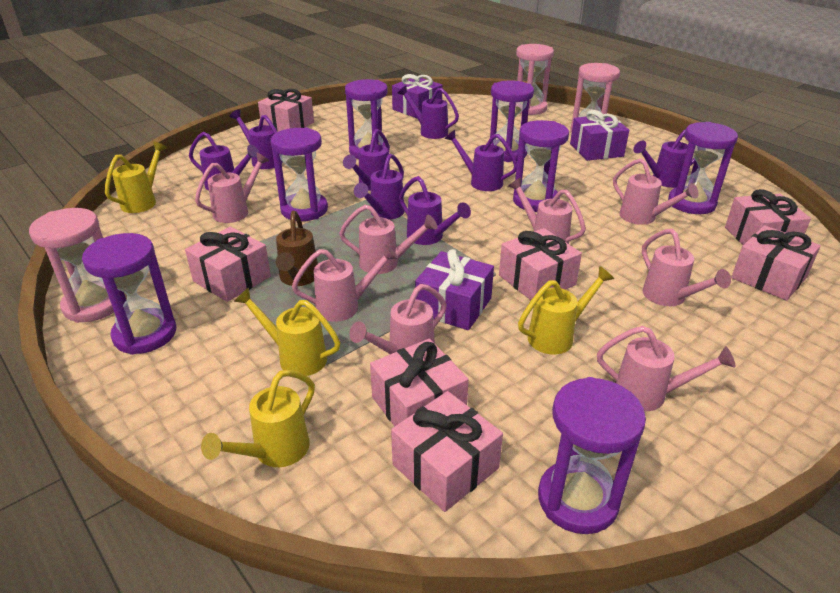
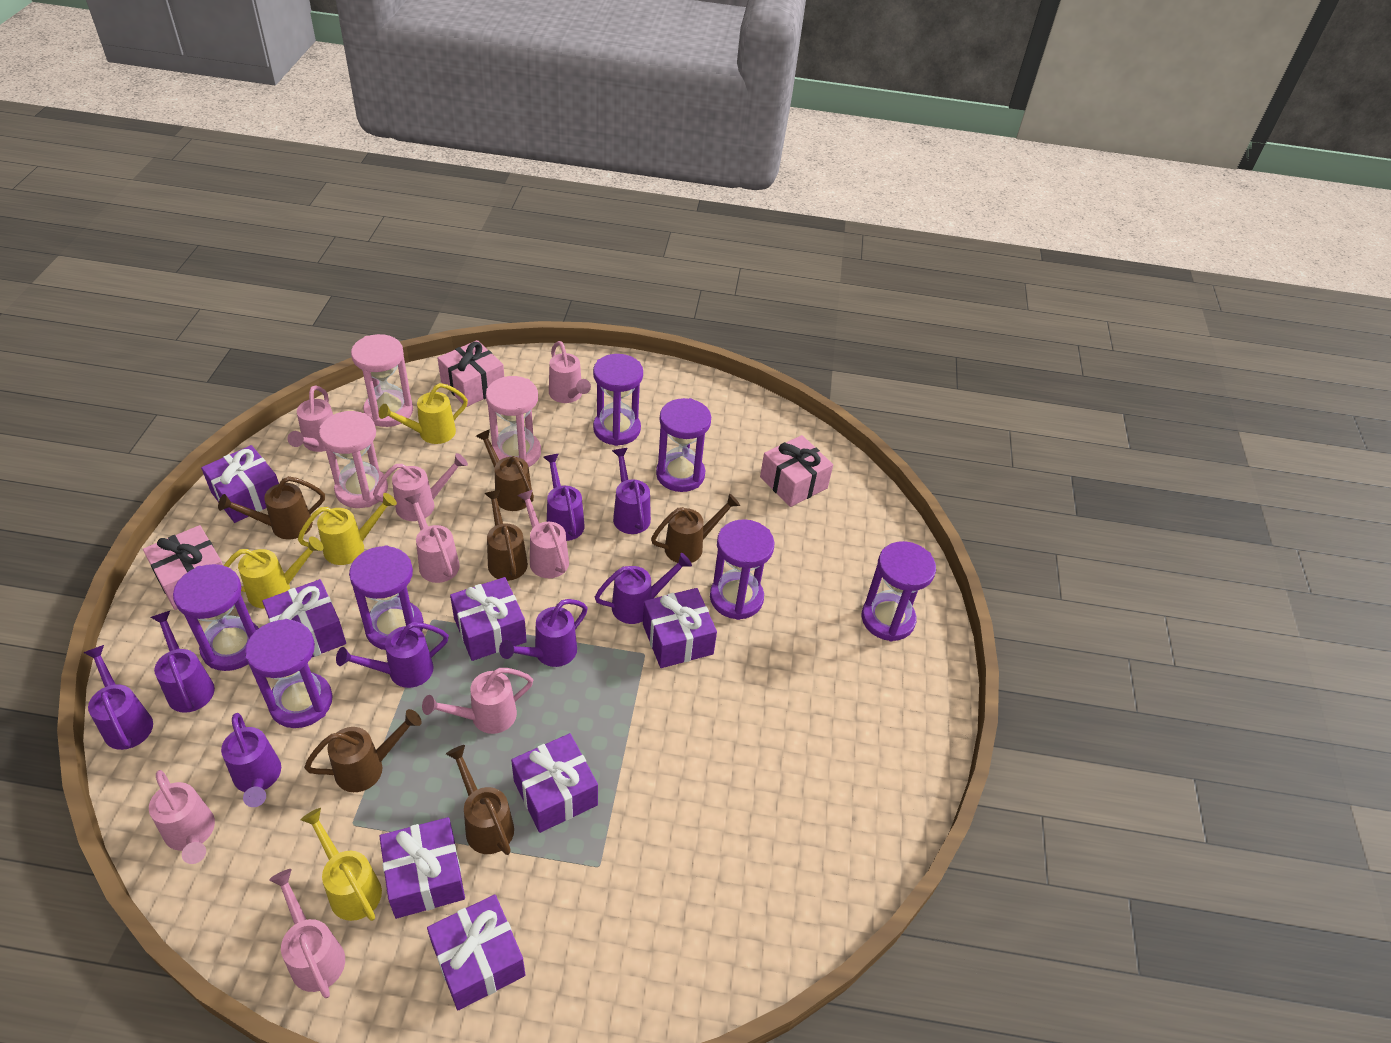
brown watering can: 1 -> 6
pink gift: 7 -> 3
purple gift: 3 -> 7

